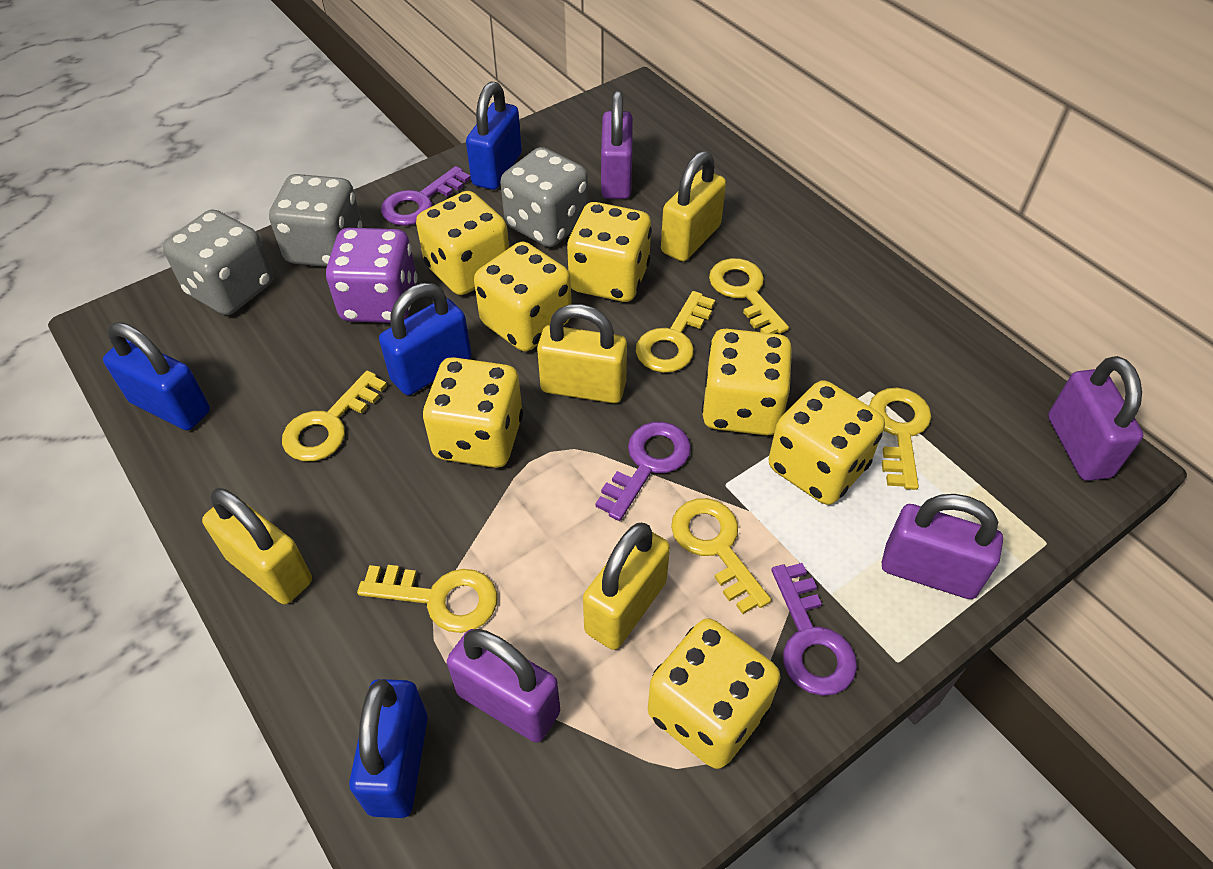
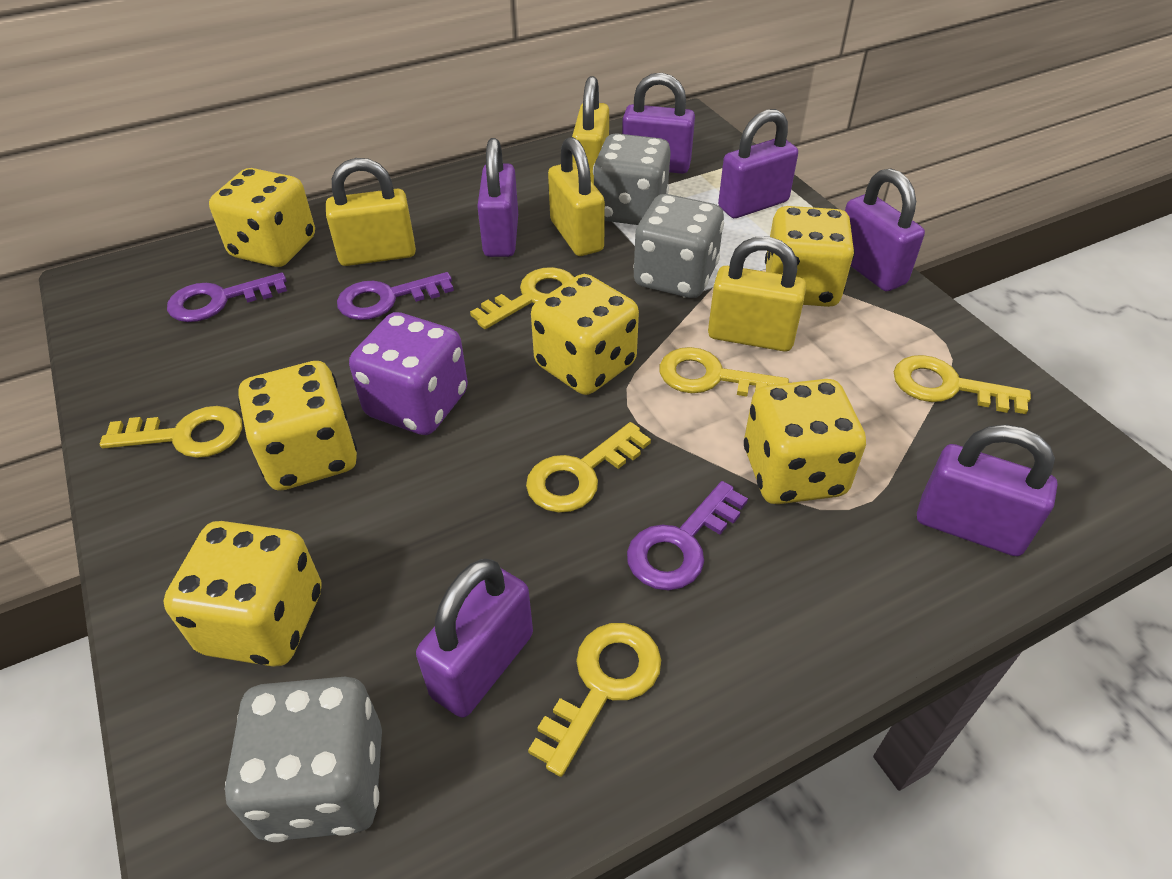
blue padlock: 4 -> 0
purple padlock: 4 -> 6
yellow dice: 7 -> 6

